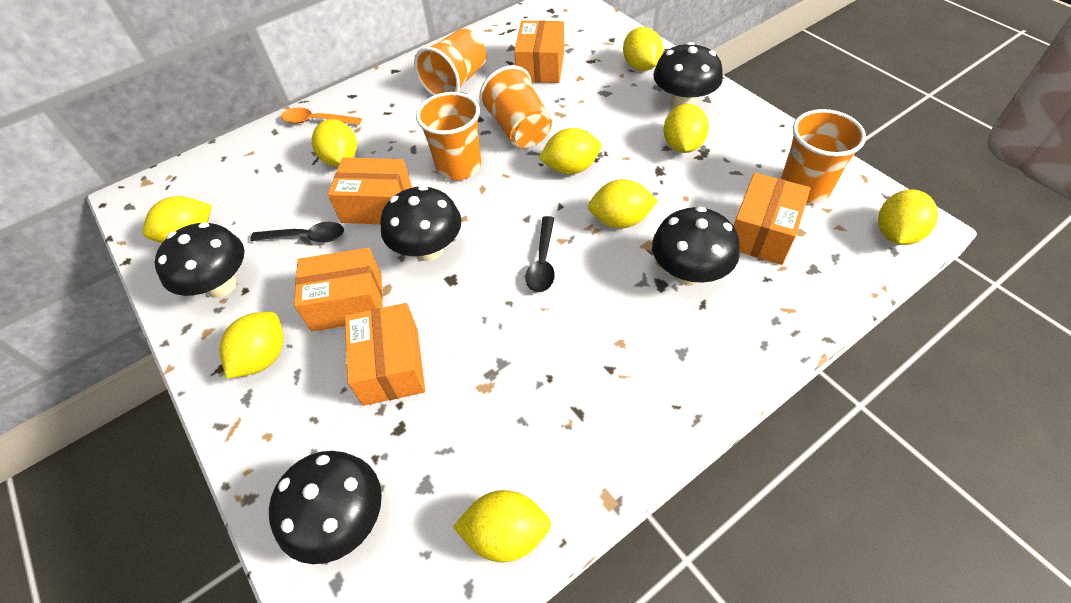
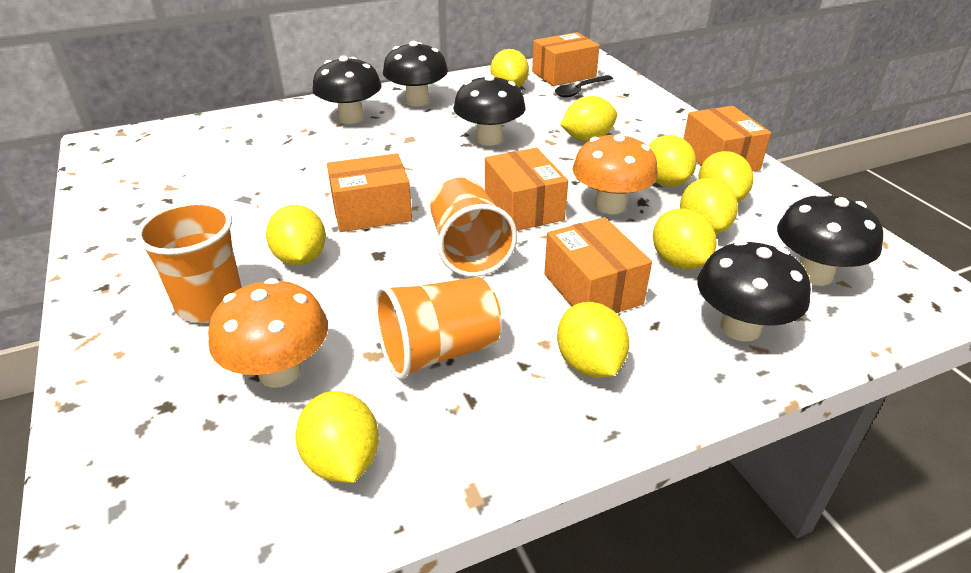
black spoon: 2 -> 1
orange cup: 4 -> 3
orange mushroom: 0 -> 2
orange spoon: 1 -> 0

